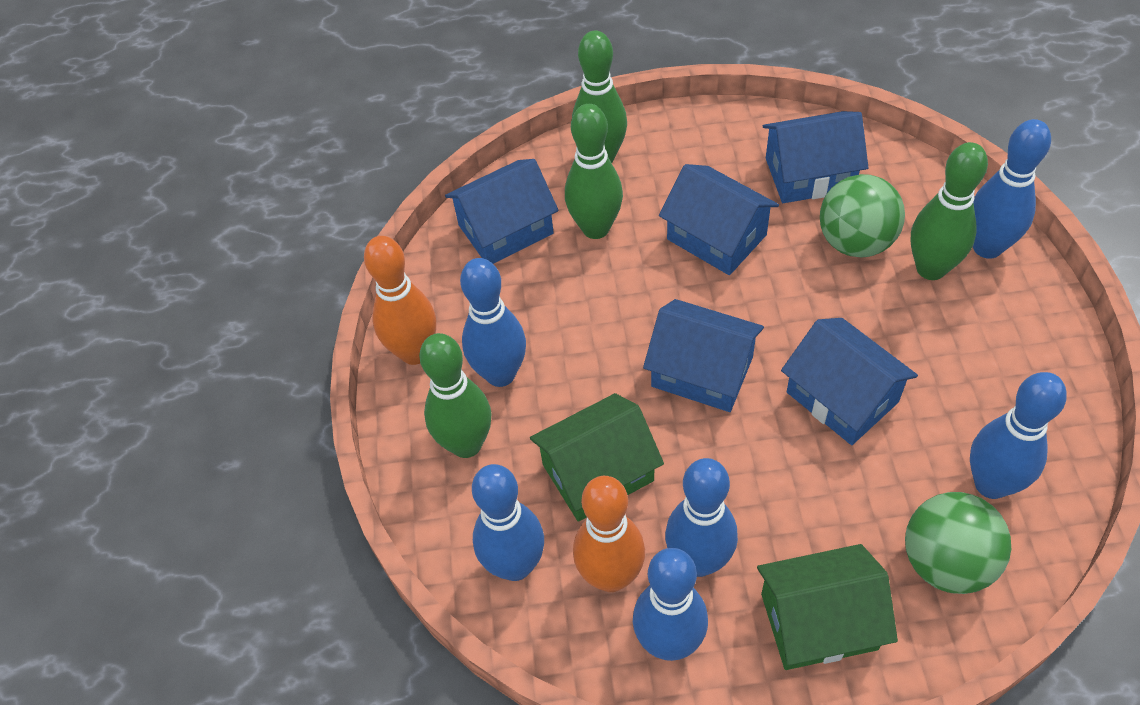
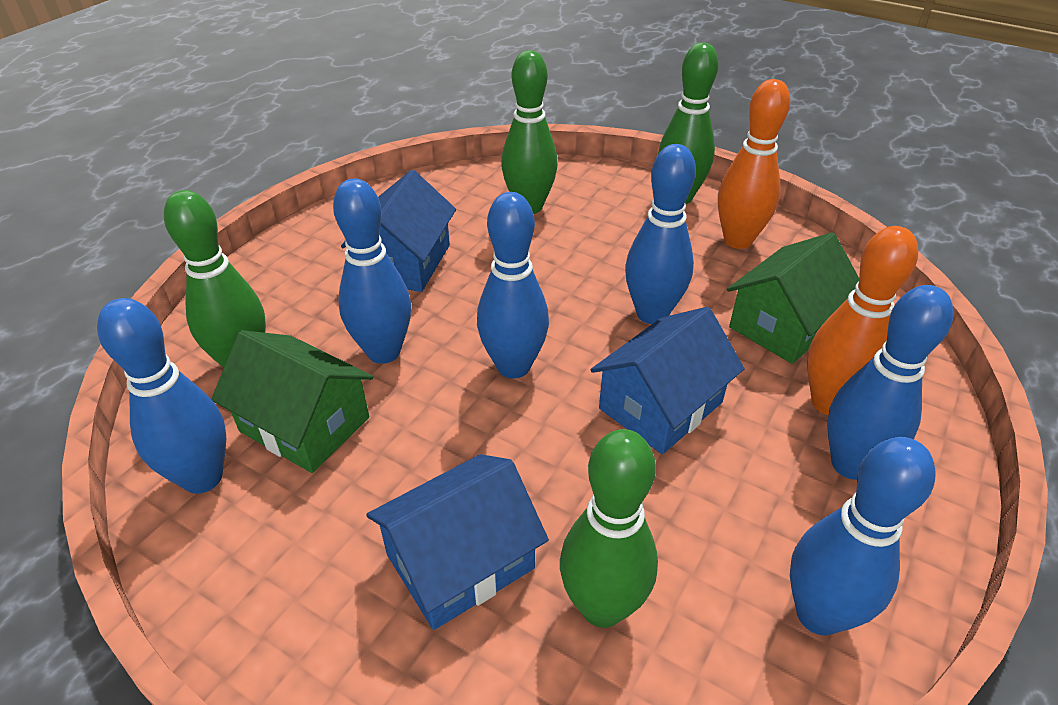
blue house: 5 -> 3
green ball: 2 -> 0

